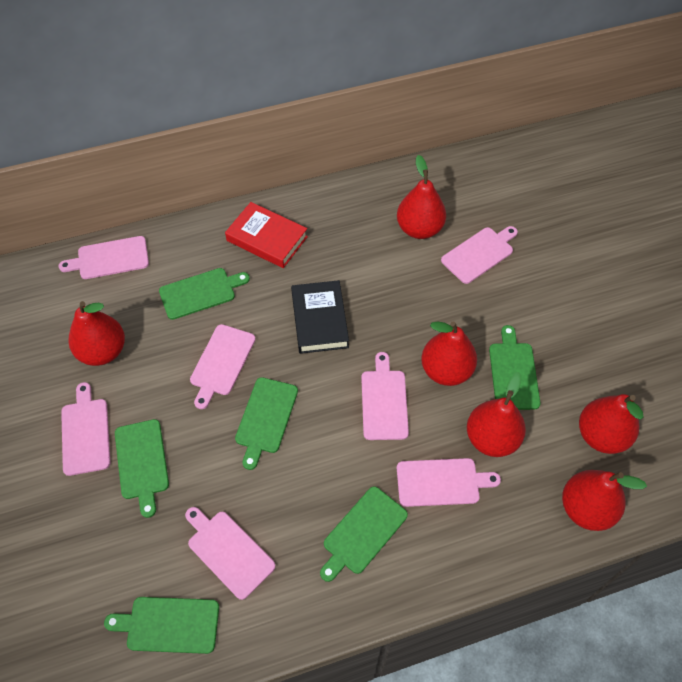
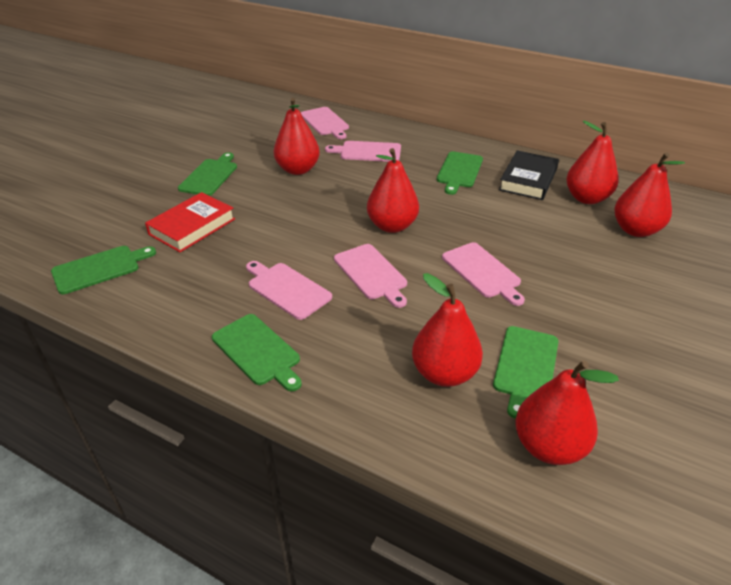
green cutting board: 6 -> 5
pink cutting board: 7 -> 5

